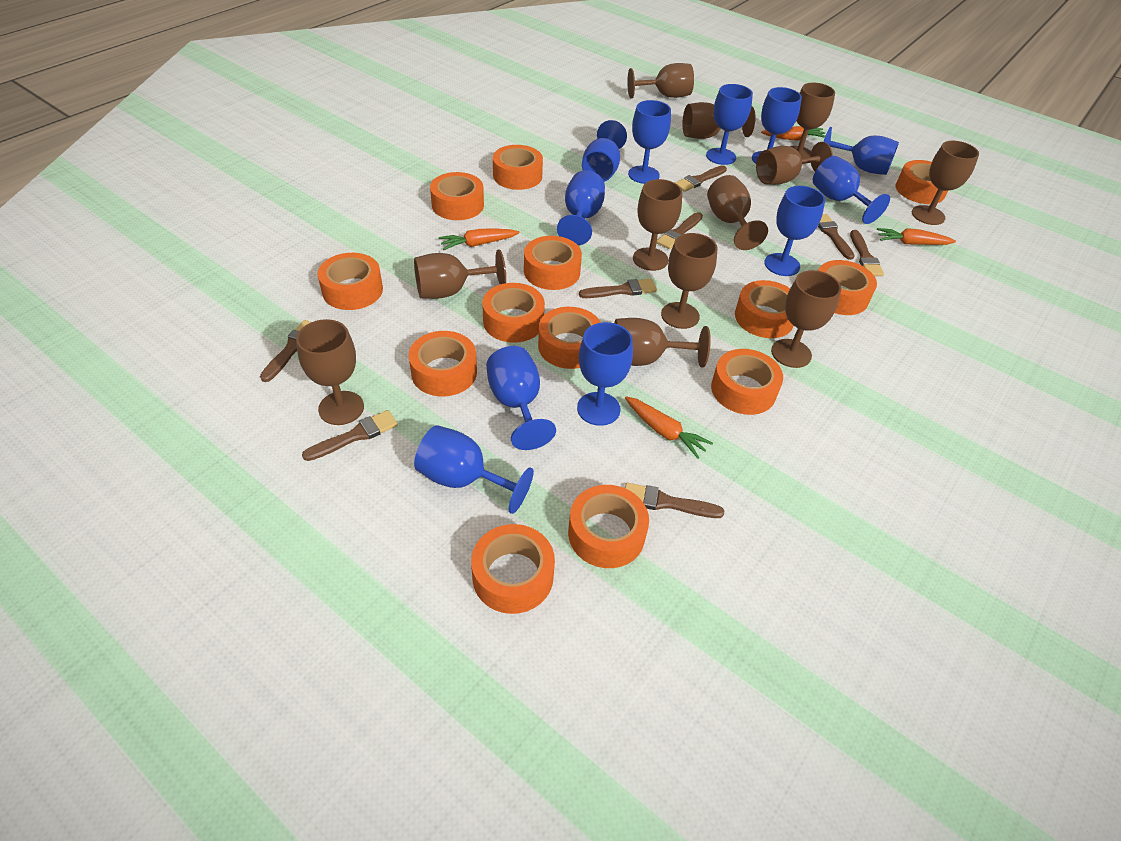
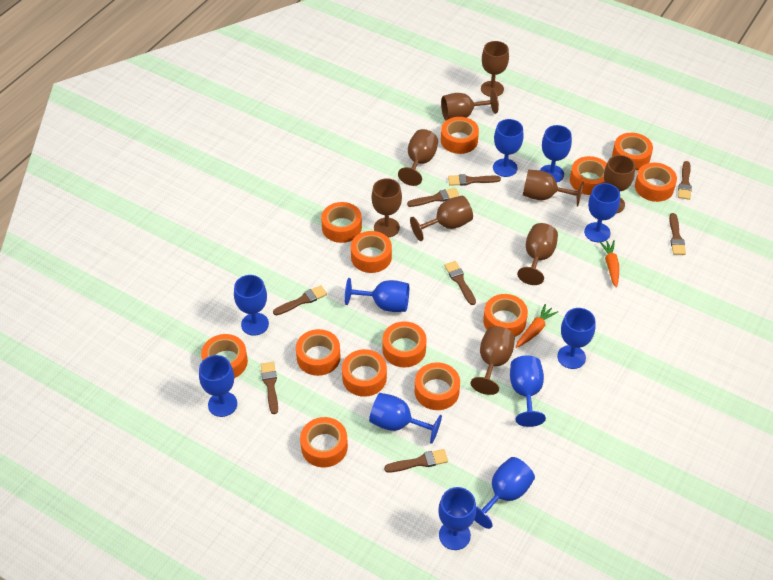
brown goblet: 12 -> 9
orange carrot: 4 -> 2

